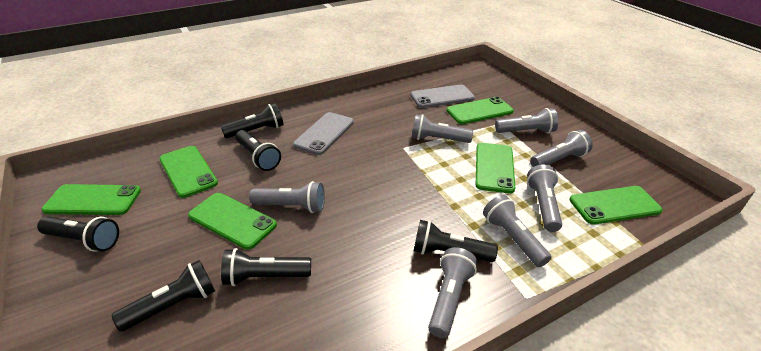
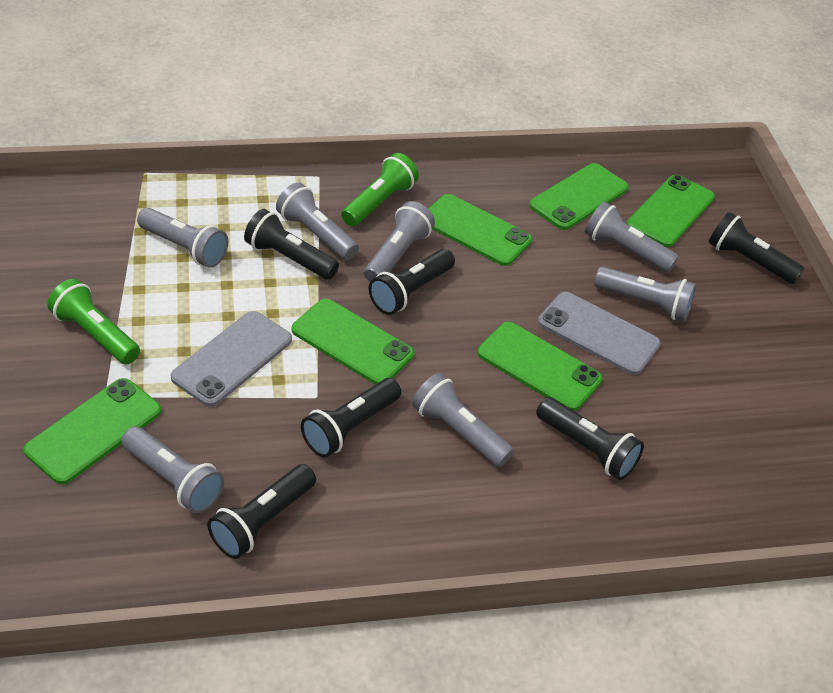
green flashlight: 0 -> 2

